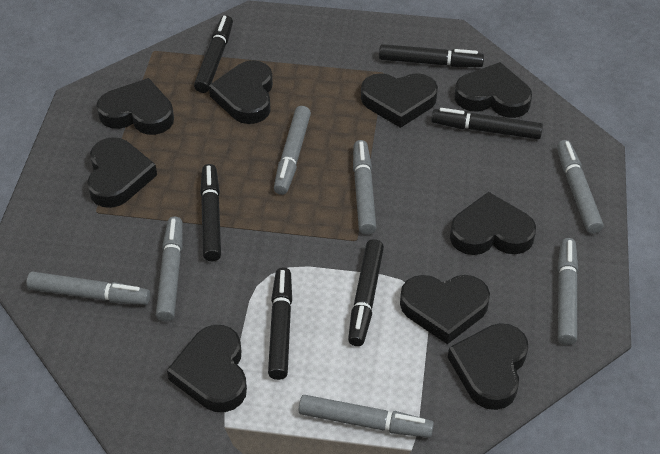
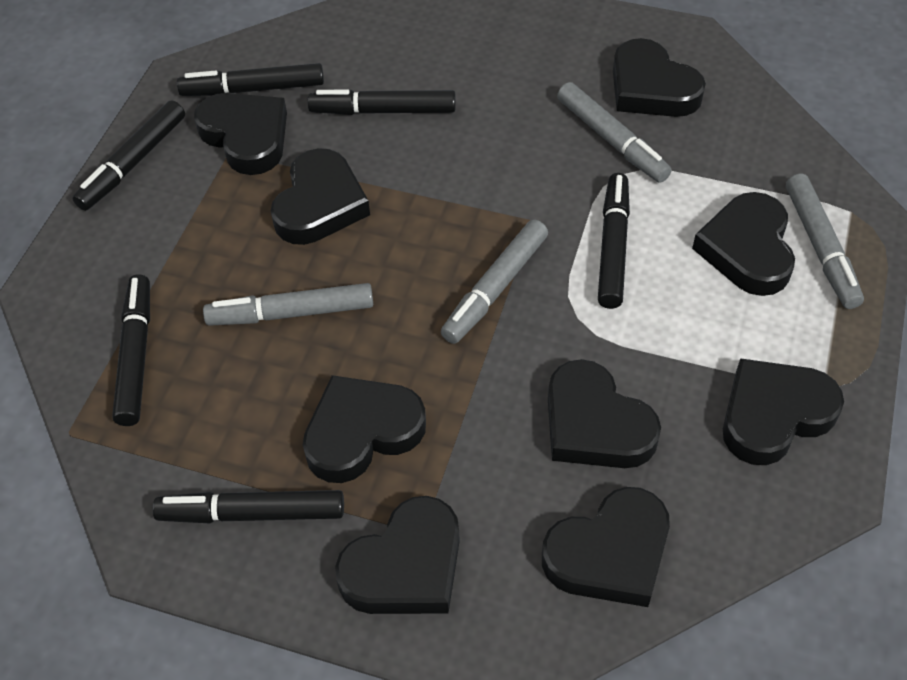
grey marker: 7 -> 4

